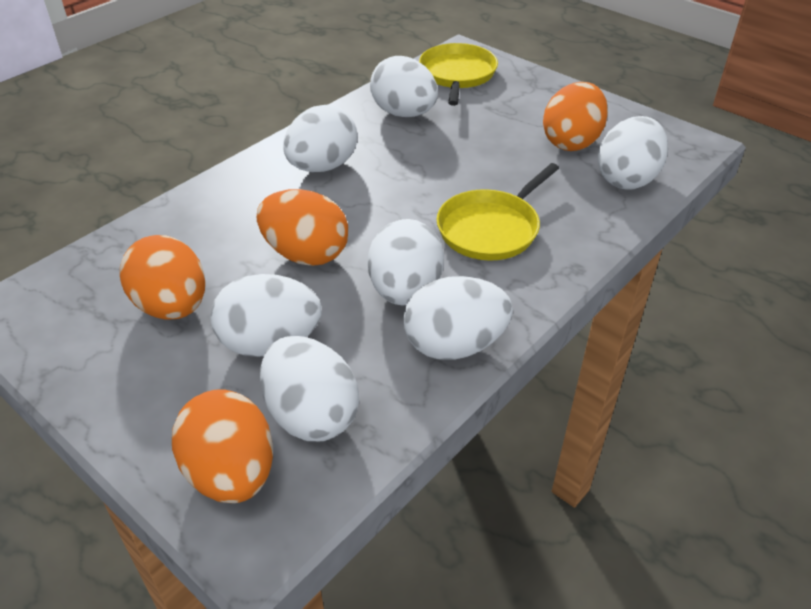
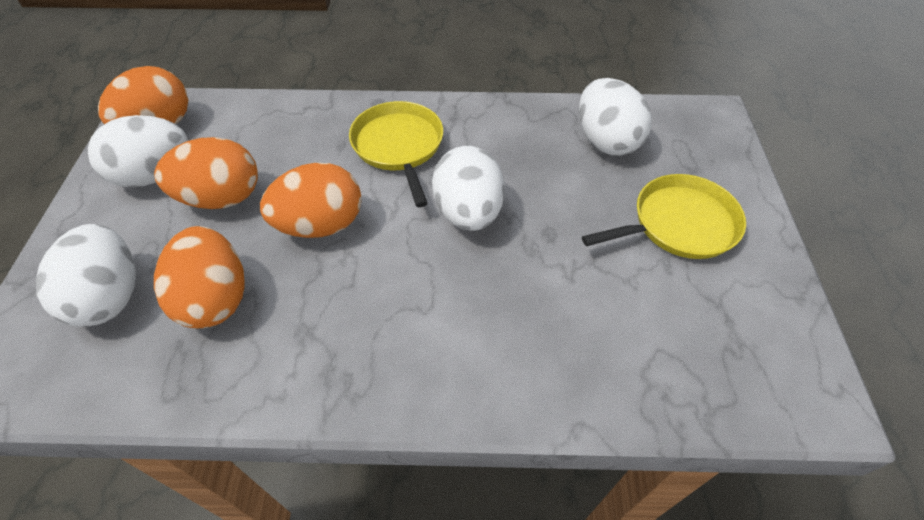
white egg: 7 -> 4

